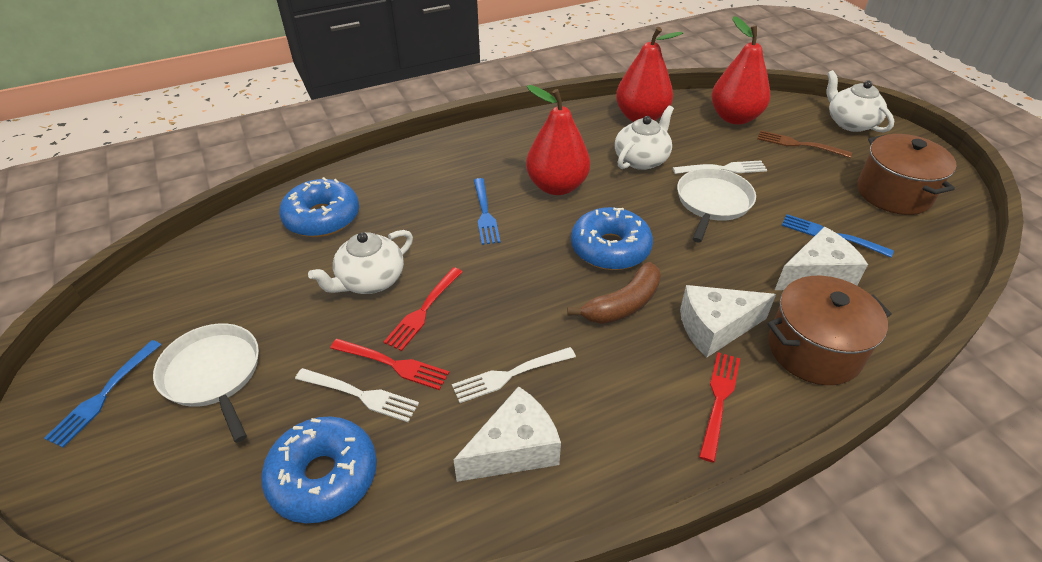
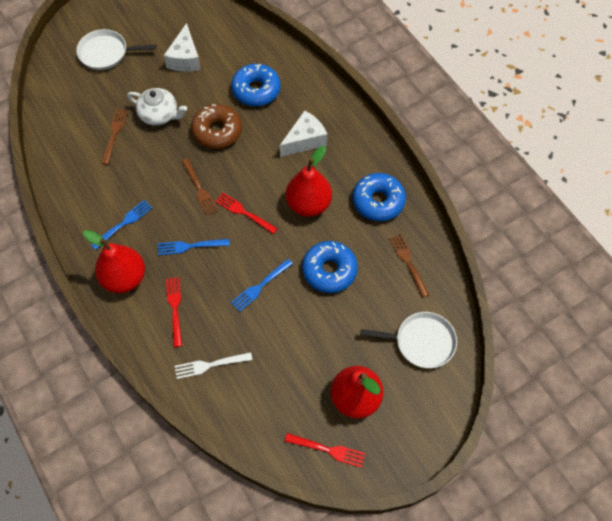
brown banana: 1 -> 0
brown donut: 0 -> 1
brown fork: 1 -> 3
brown pot: 2 -> 0
white cheese: 3 -> 2
white fork: 3 -> 1
white teapot: 3 -> 1

